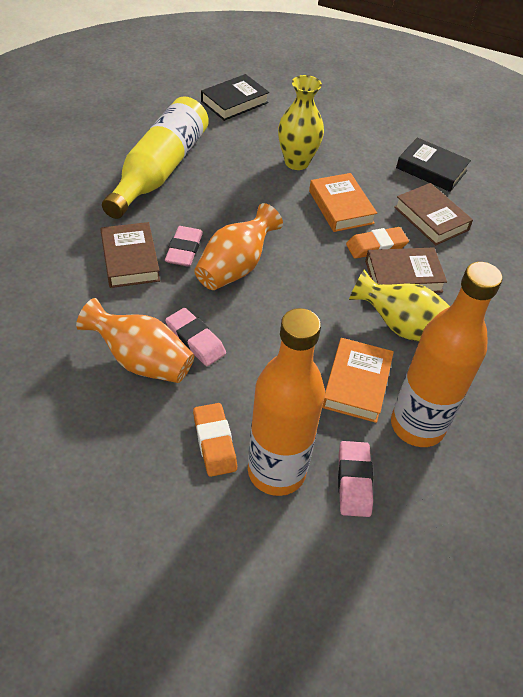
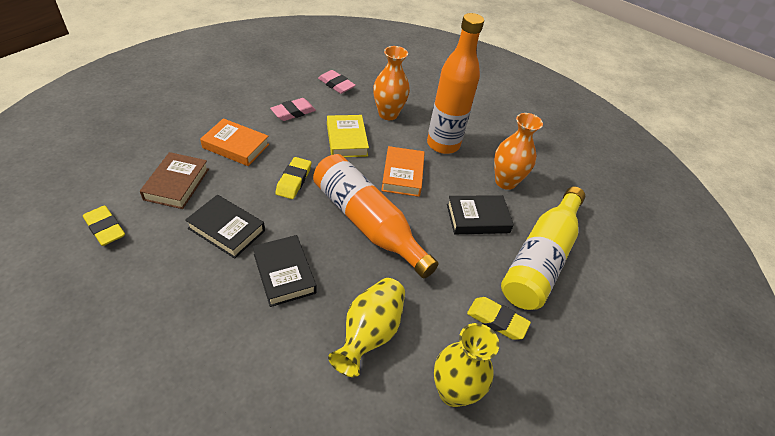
black book: 2 -> 3
brown book: 3 -> 1
orange eraser: 2 -> 0
pink eraser: 3 -> 2
yellow book: 0 -> 1
yellow eraser: 0 -> 3

